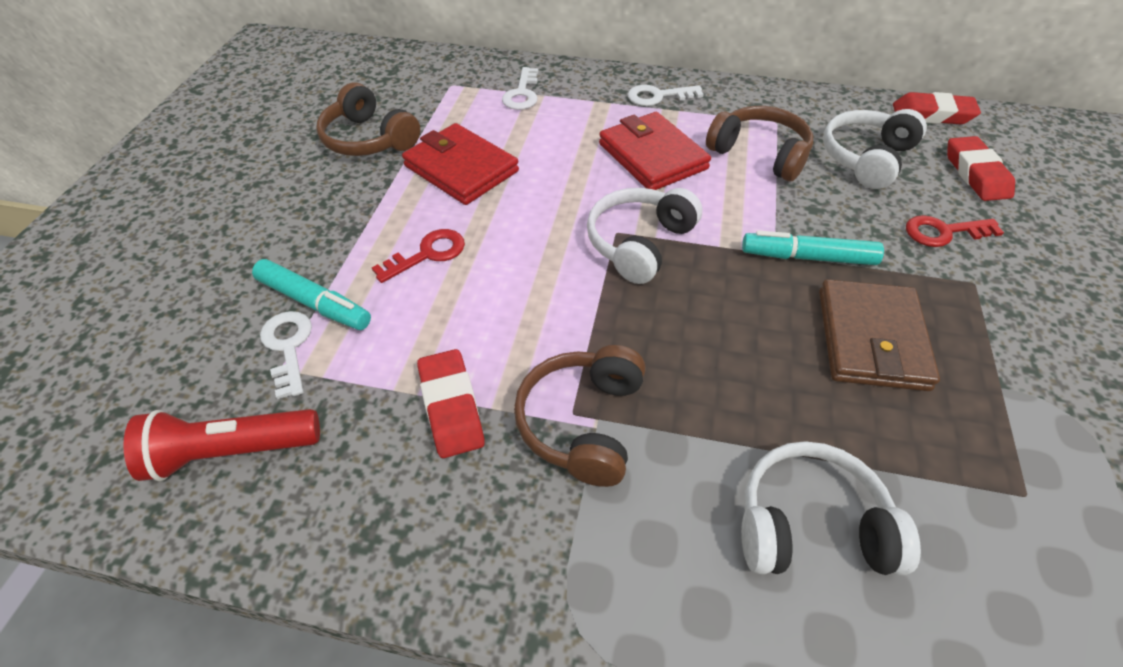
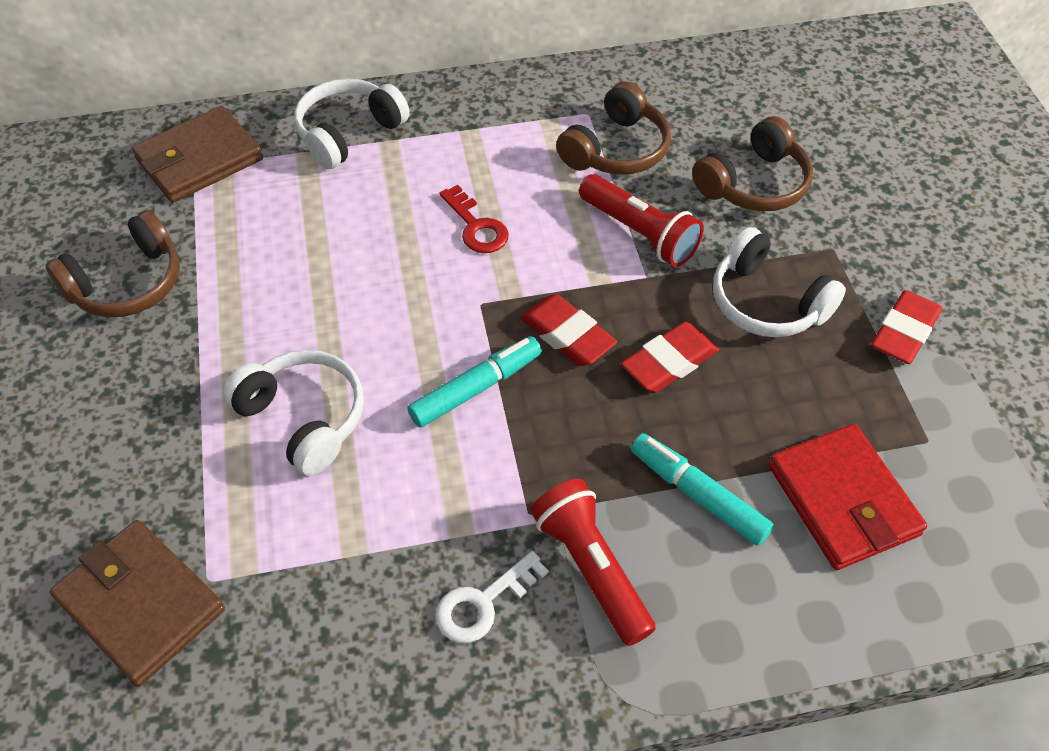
brown wallet: 1 -> 2
red flashlight: 1 -> 2
red key: 2 -> 1
red wallet: 2 -> 1
white key: 3 -> 1

